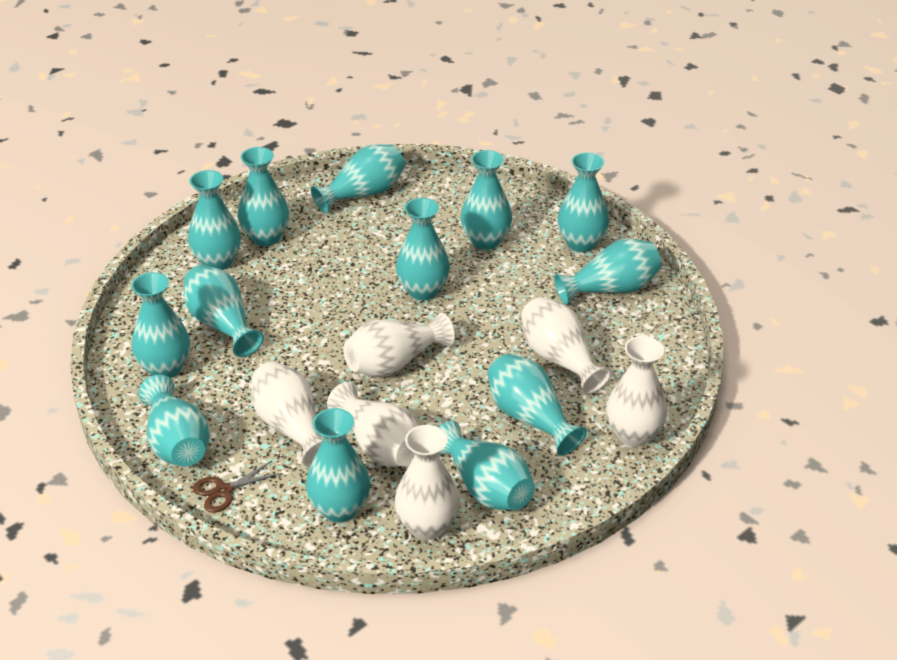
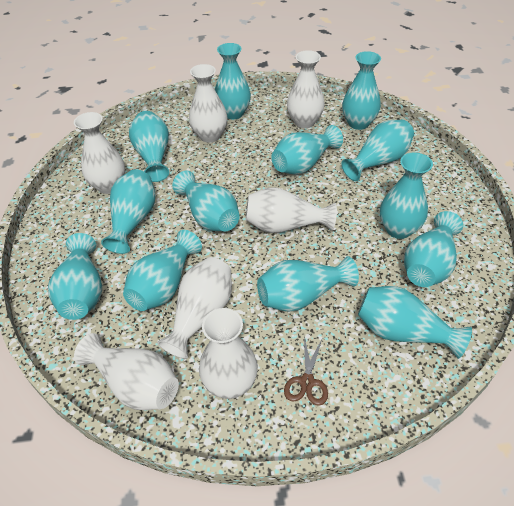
white vase: 6 -> 7

